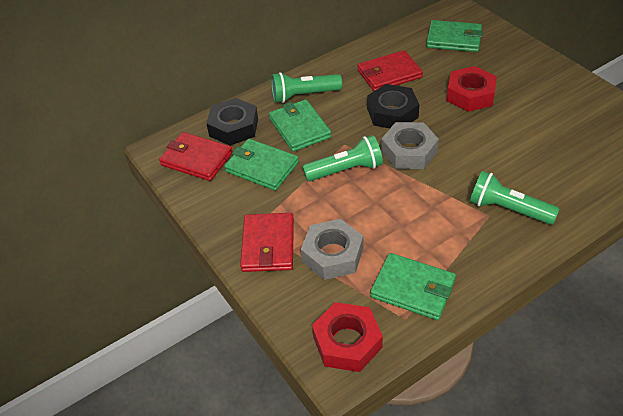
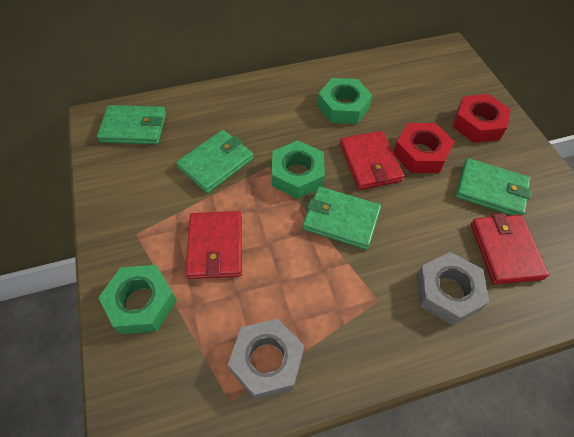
black nut: 2 -> 0
green flashlight: 3 -> 0
green nut: 0 -> 3

